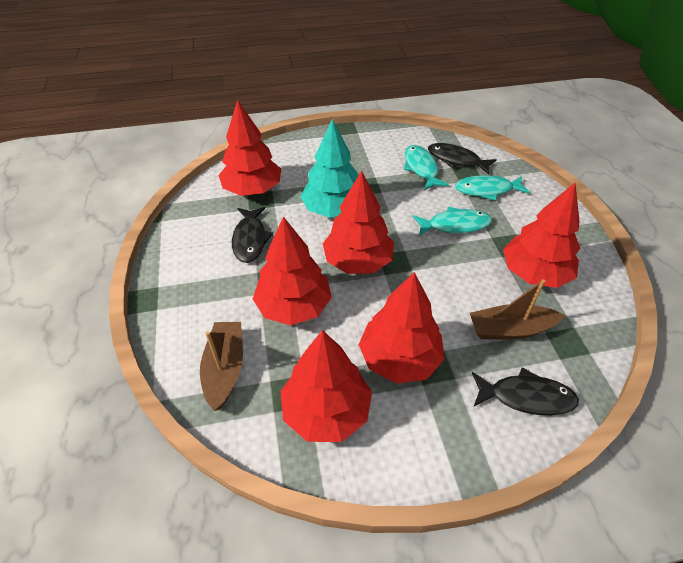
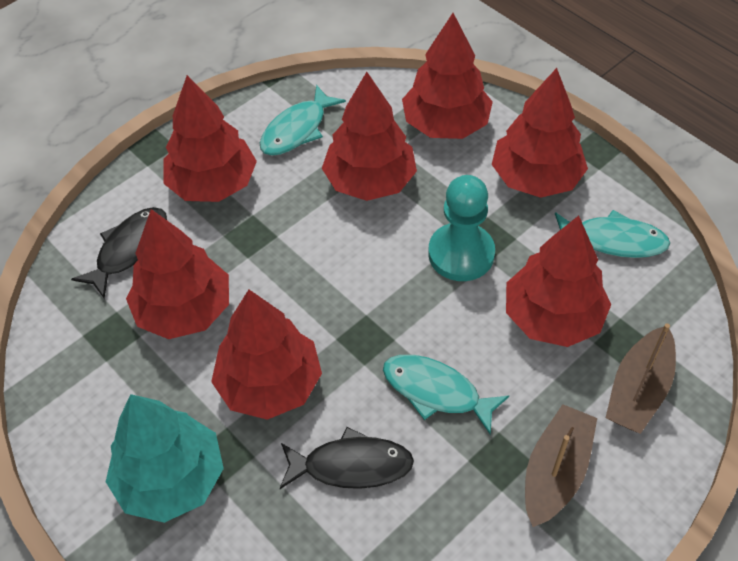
black fish: 3 -> 2
red tree: 6 -> 7
turquoise pawn: 0 -> 1

